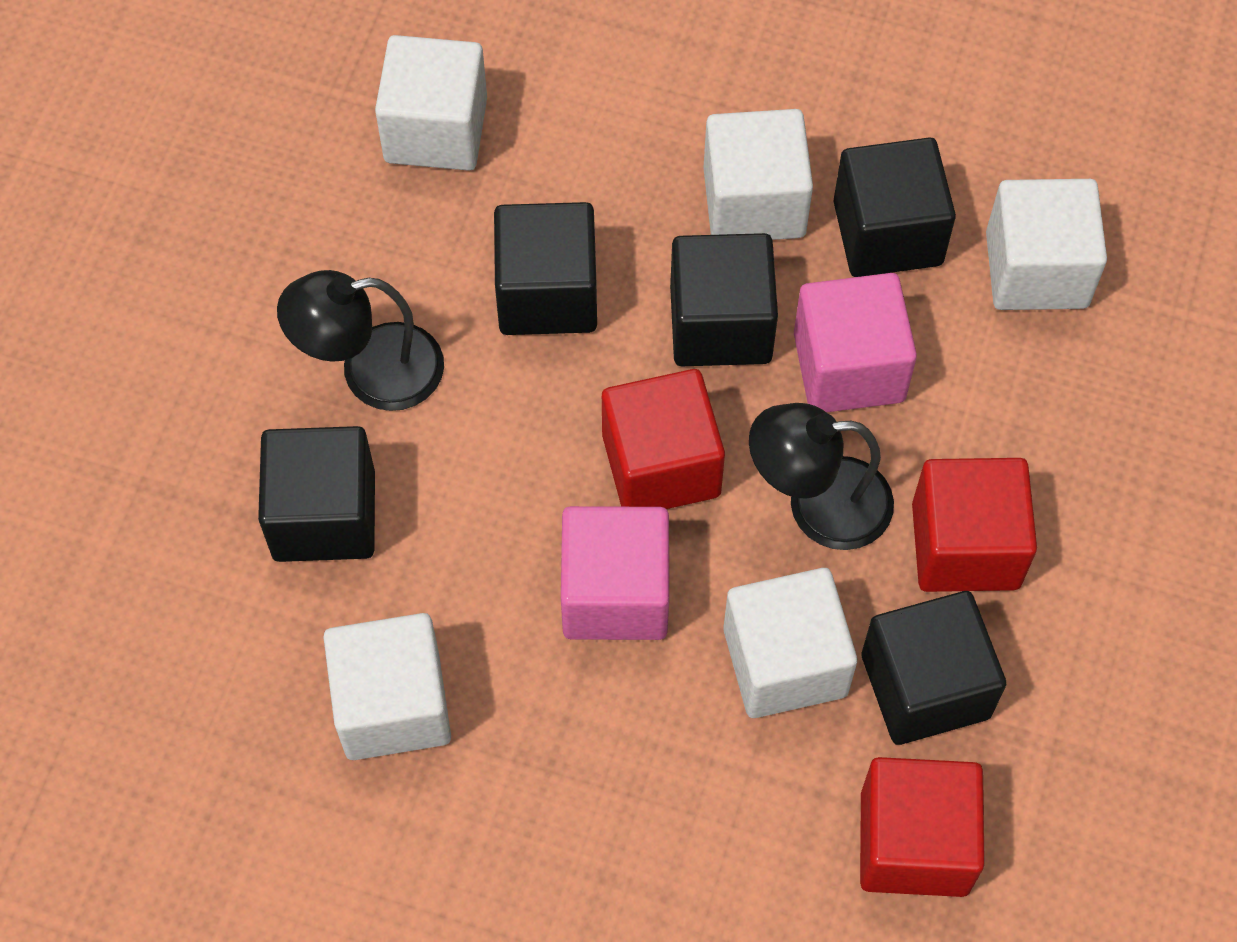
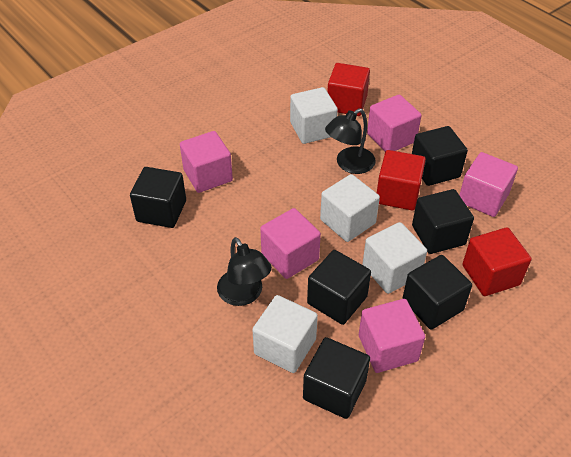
black cube: 5 -> 6
pink cube: 2 -> 5
white cube: 5 -> 4

